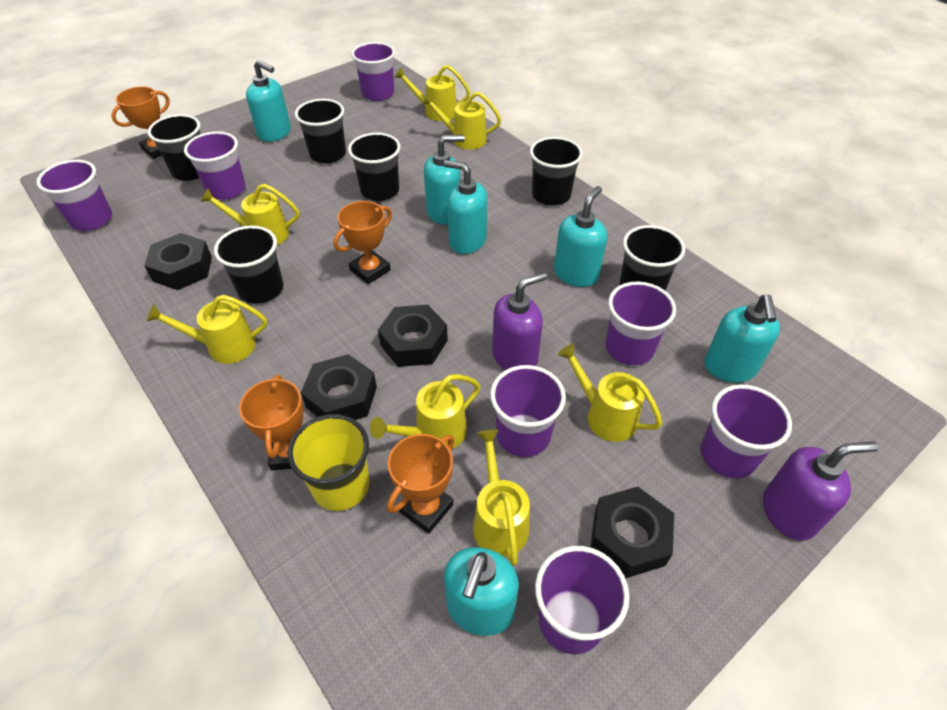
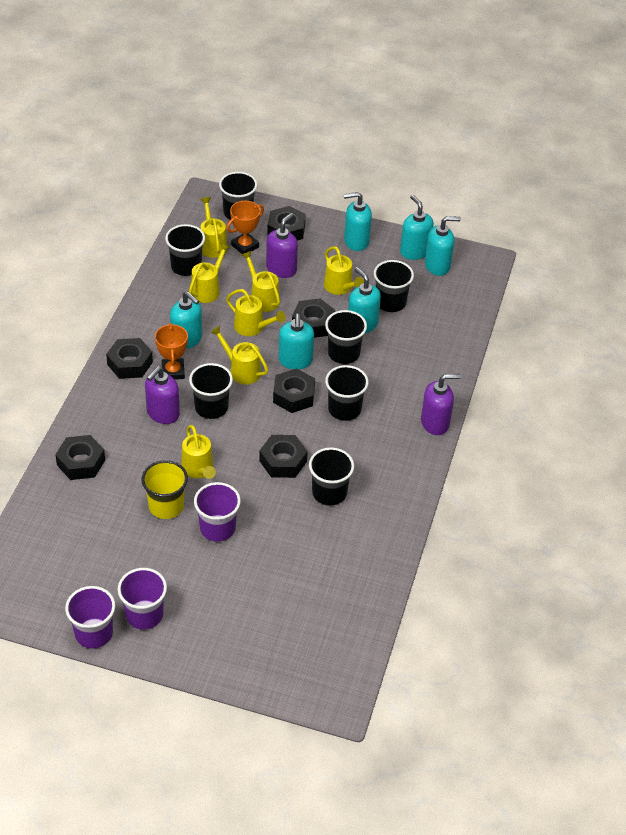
black cup: 6 -> 7
black nut: 4 -> 6
orange trophy: 4 -> 2
purple cup: 7 -> 3
purple soap dispenser: 2 -> 3

